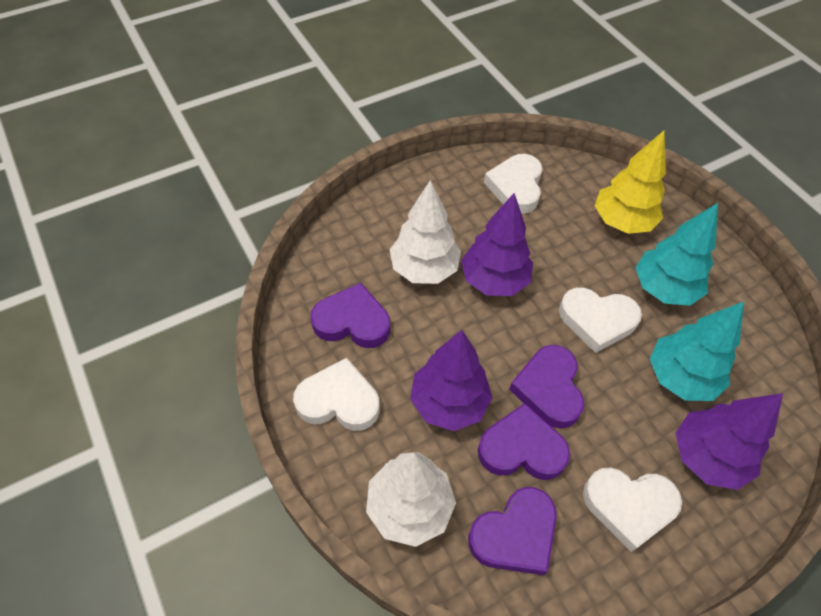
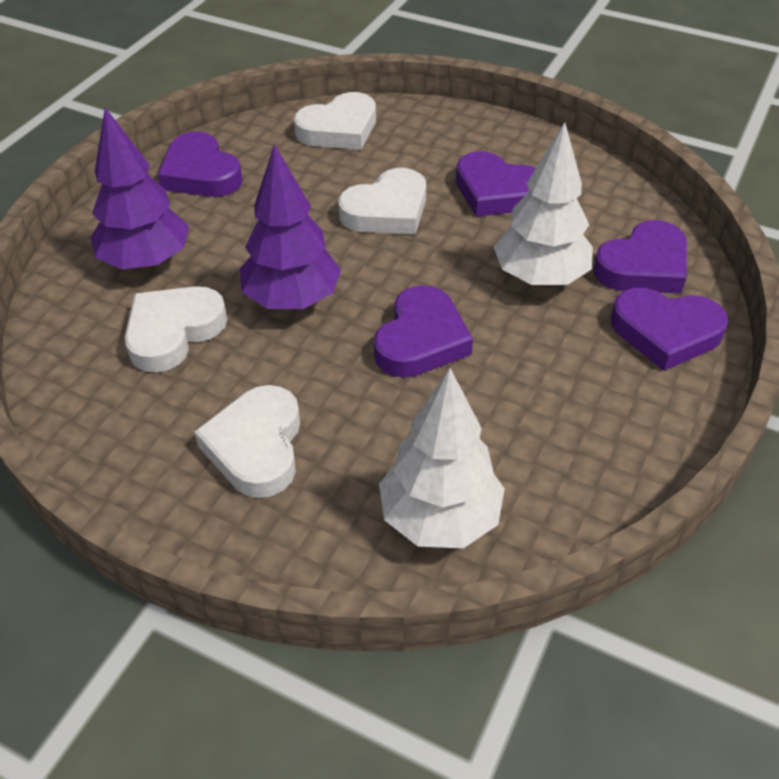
purple heart: 4 -> 5
purple tree: 3 -> 2
turquoise tree: 2 -> 0
yellow tree: 1 -> 0

